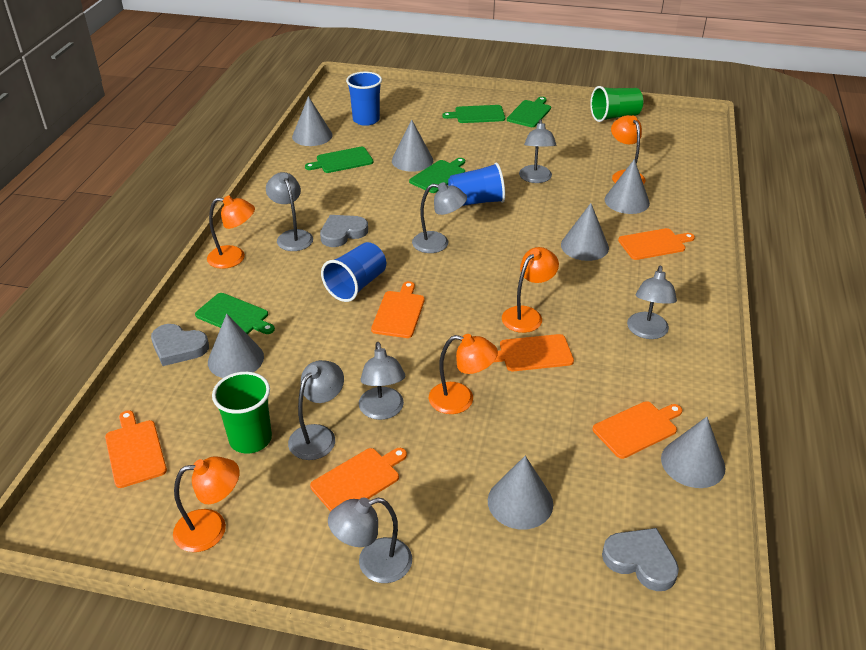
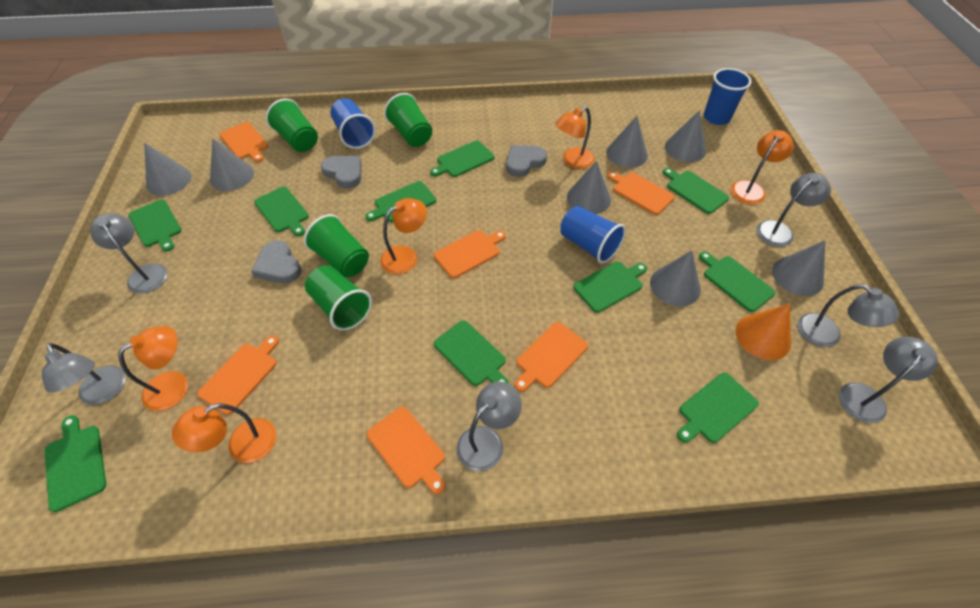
green cup: 2 -> 4
green cutting board: 5 -> 10
grey lamp: 7 -> 6
orange cone: 0 -> 1

